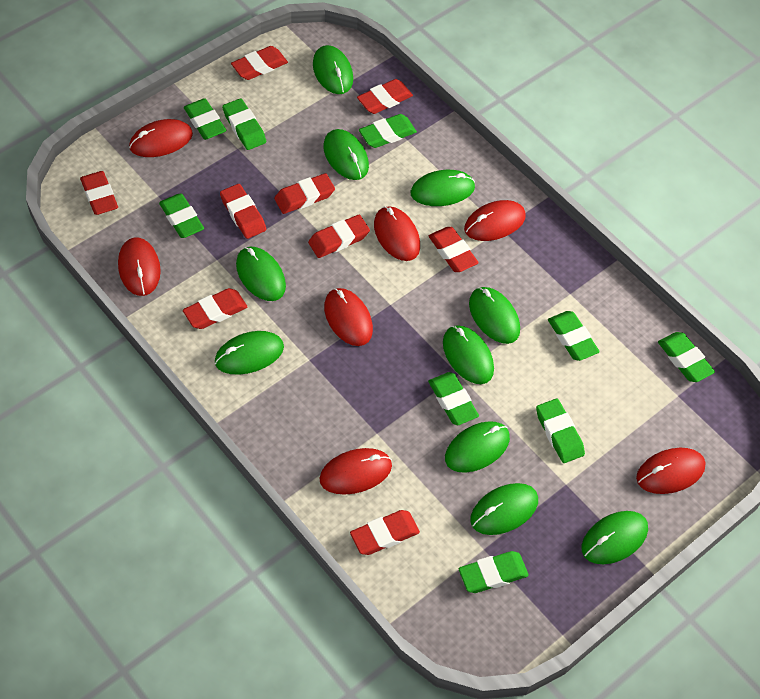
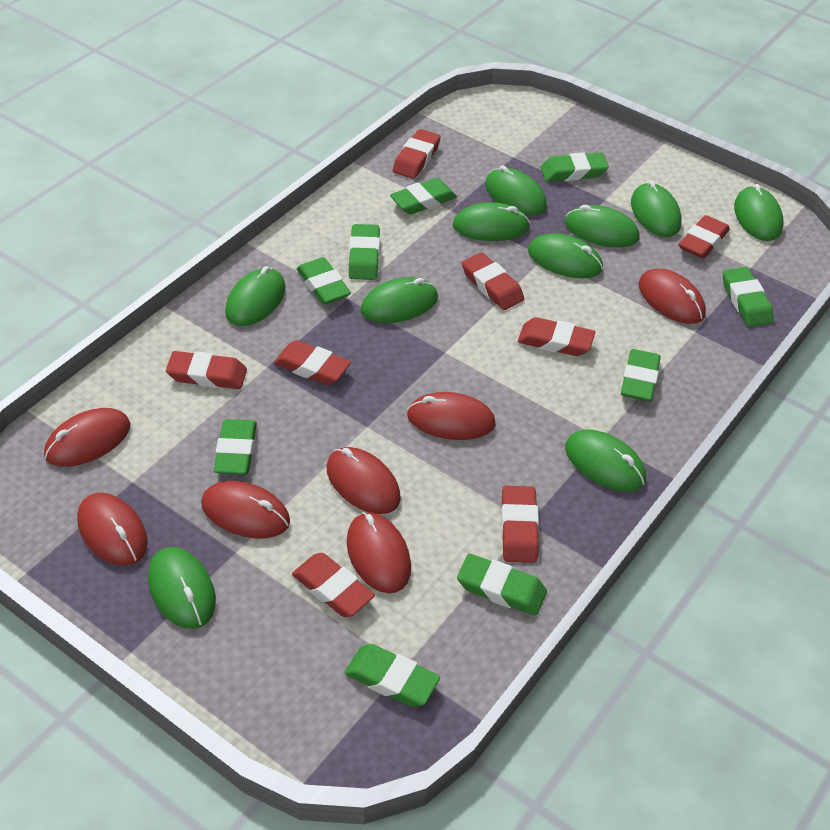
red eraser: 9 -> 8

